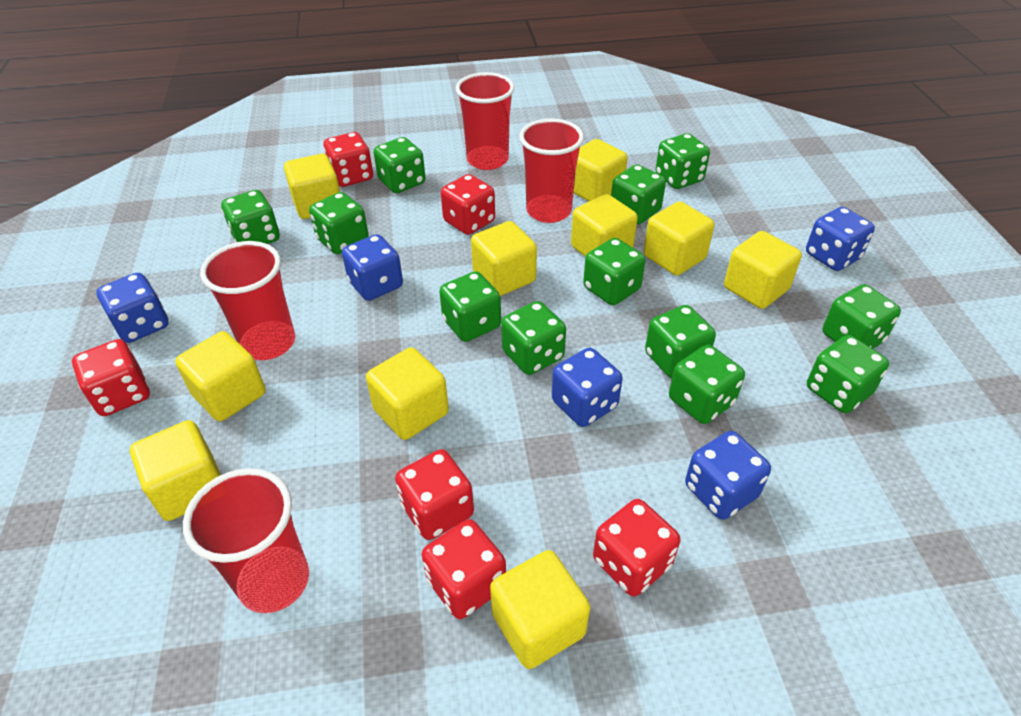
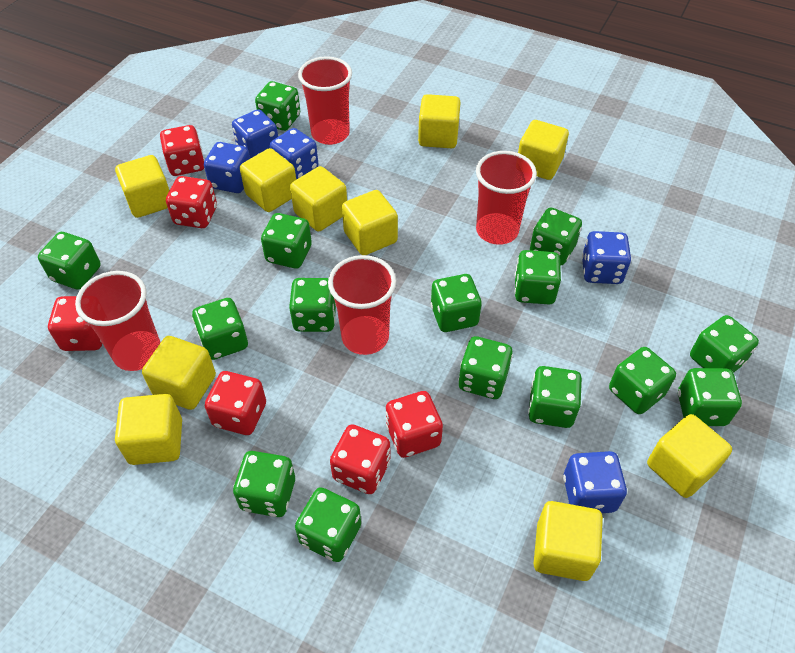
green dice: 12 -> 15

